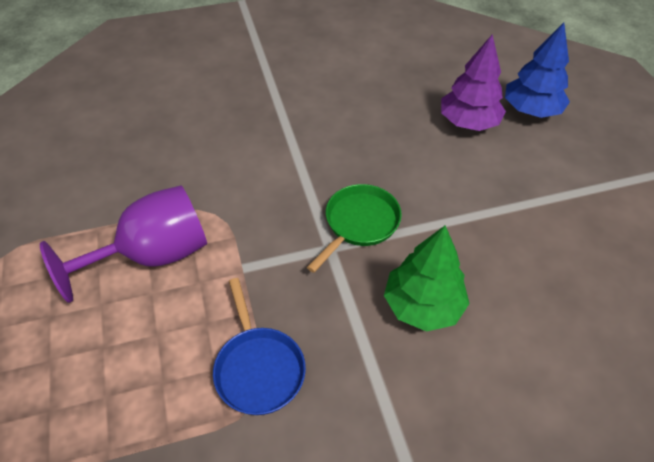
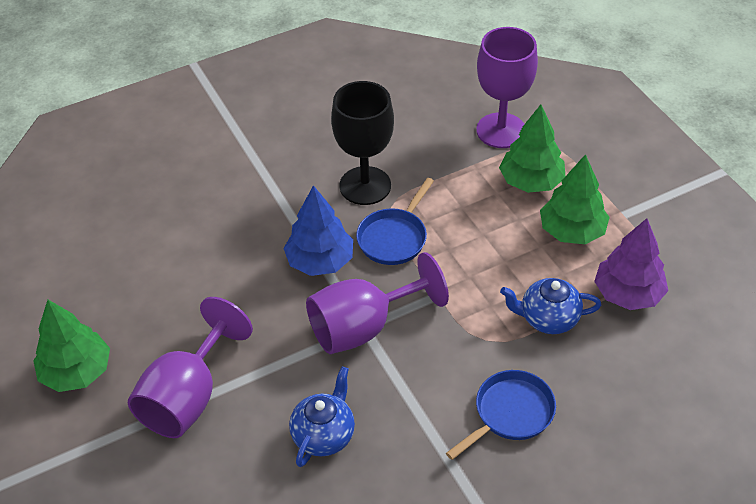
black goblet: 0 -> 1
blue pan: 1 -> 2
blue teapot: 0 -> 2
green pan: 1 -> 0
green tree: 1 -> 3
purple goblet: 1 -> 3

